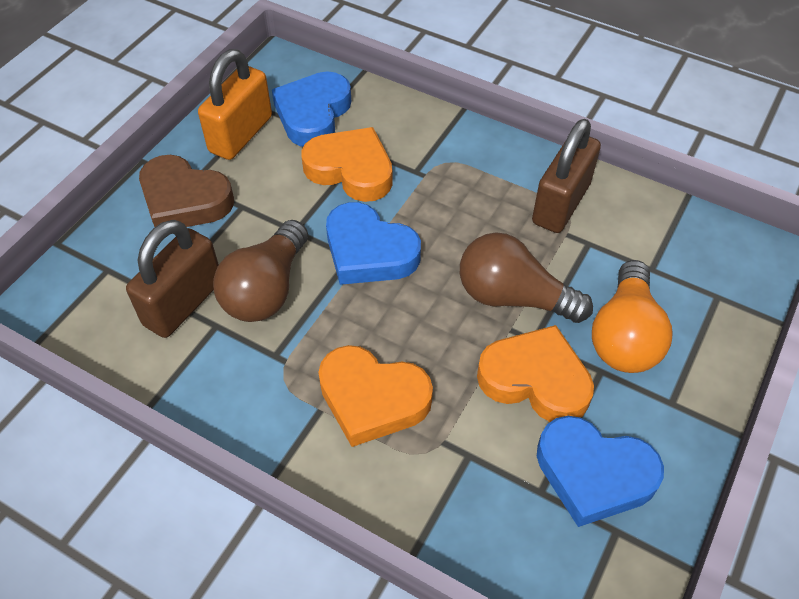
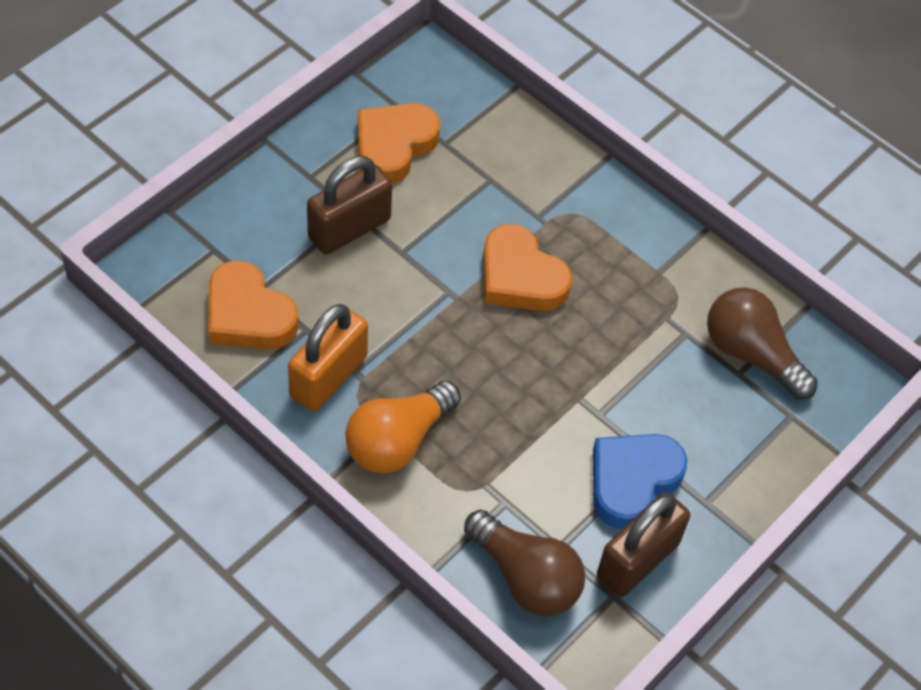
blue heart: 3 -> 1
brown heart: 1 -> 0

